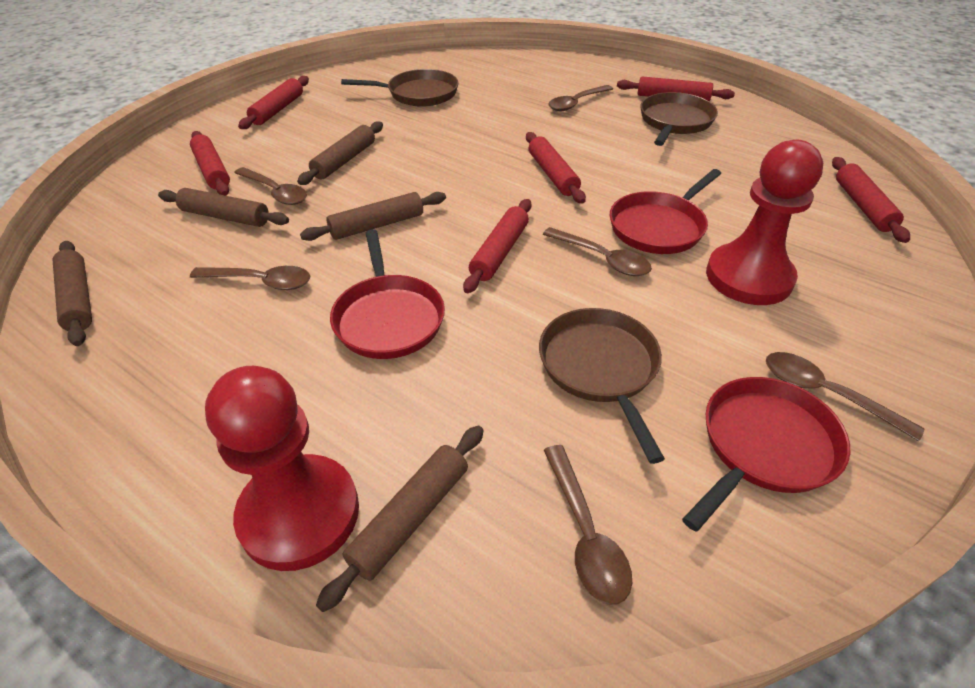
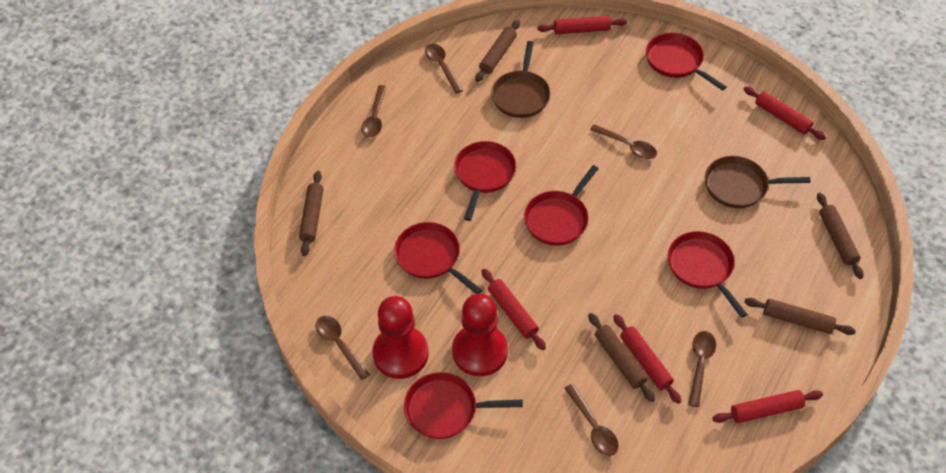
brown pan: 3 -> 2
red pan: 3 -> 6
red rolling pin: 6 -> 5

